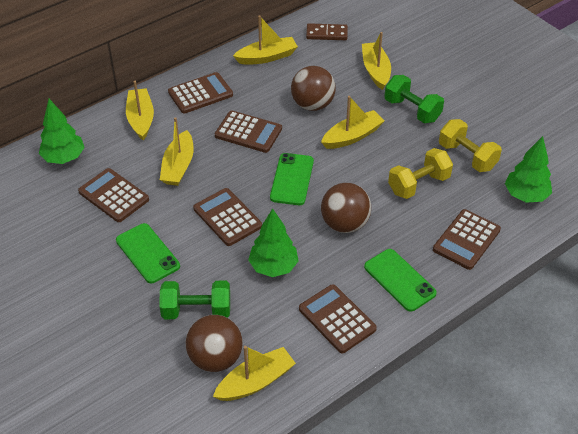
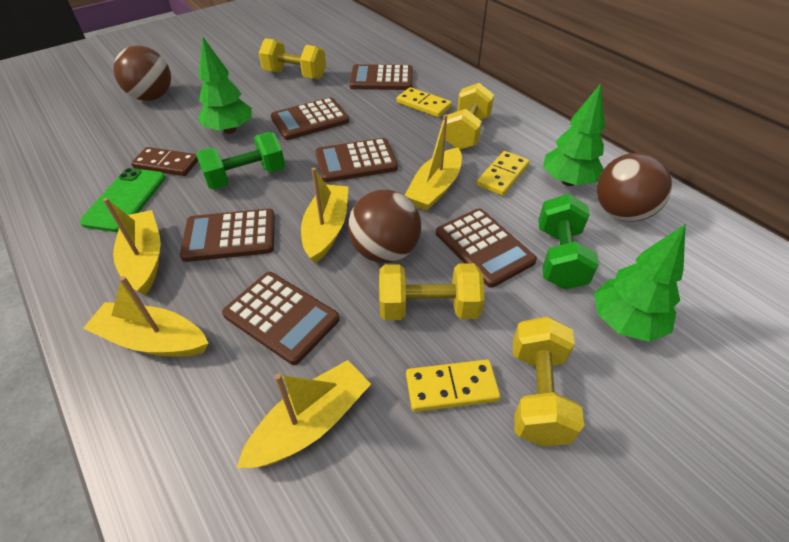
green phone: 3 -> 1
yellow boat: 6 -> 5
yellow domino: 0 -> 3
yellow dumbbell: 2 -> 4

